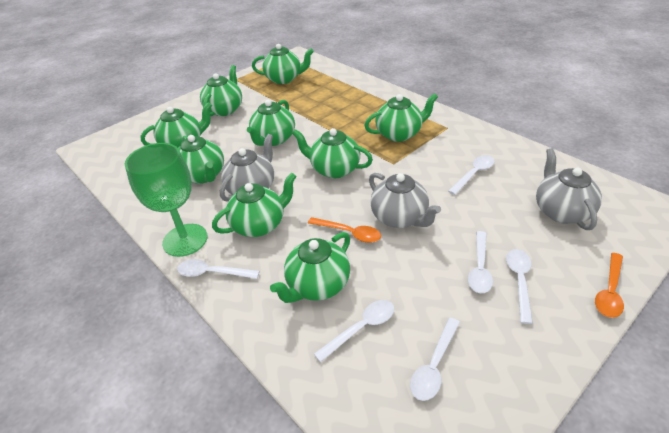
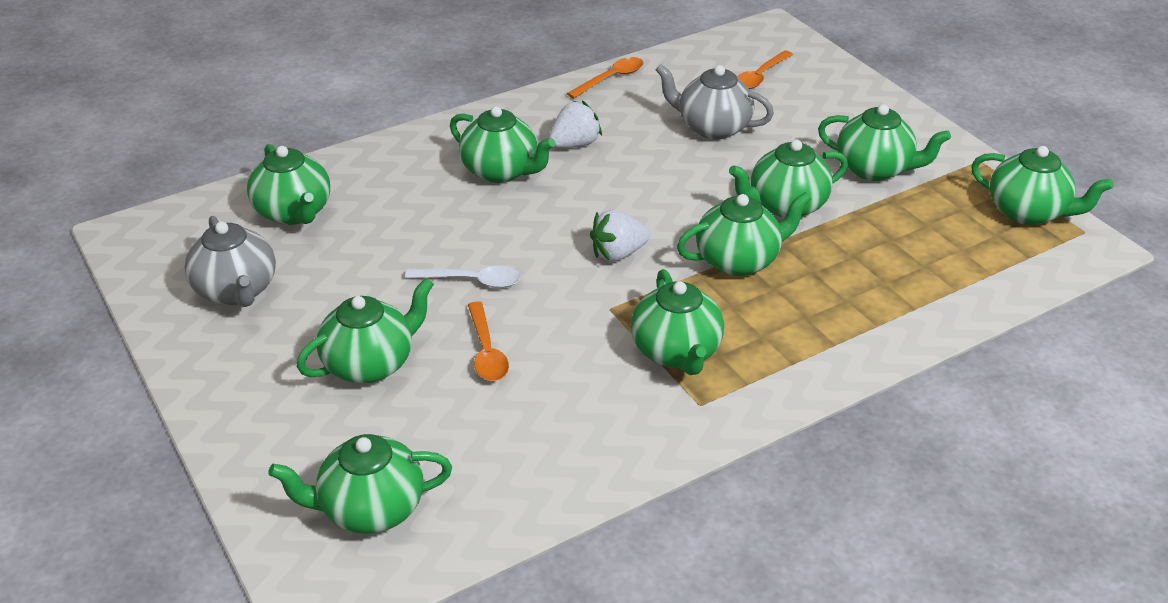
green goblet: 1 -> 0
grey teapot: 3 -> 2
orange spoon: 2 -> 3
white spoon: 6 -> 1
white strawberry: 0 -> 2

